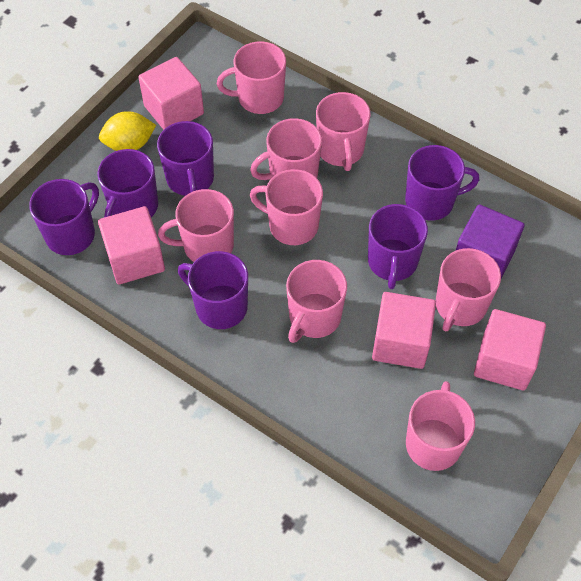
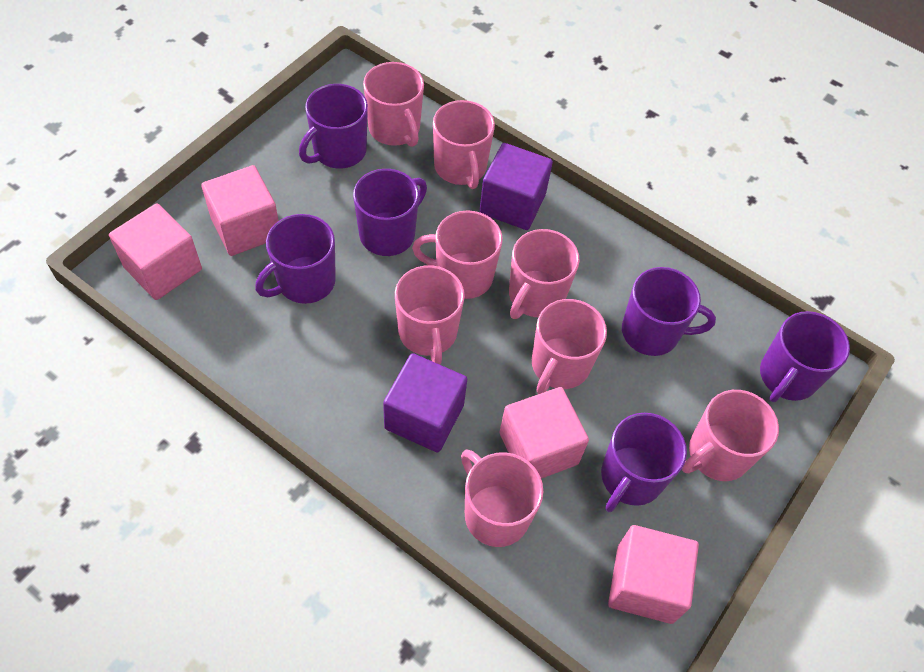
purple cube: 1 -> 2
yellow lemon: 1 -> 0

